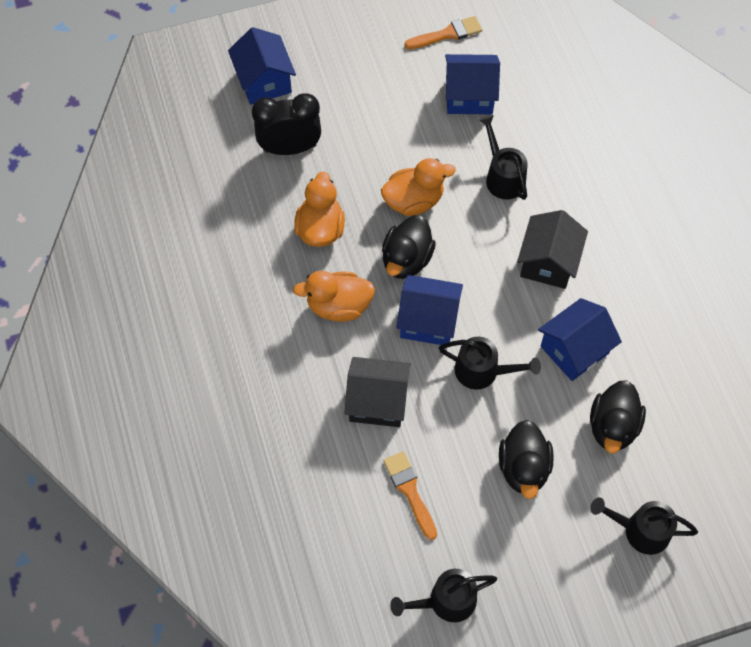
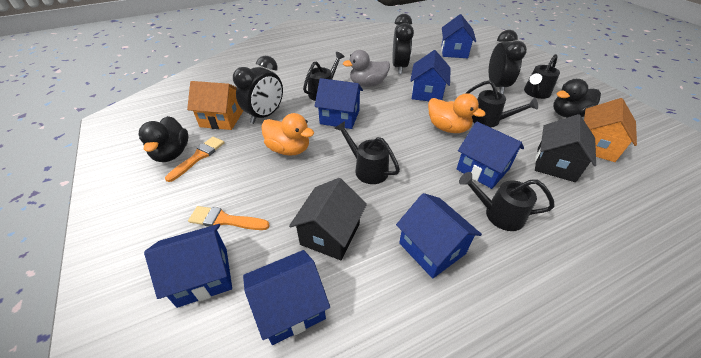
black clock: 1 -> 3
black duck: 3 -> 2
black watering can: 4 -> 5
blue house: 4 -> 7
grey duck: 0 -> 1
orange duck: 3 -> 2
orange house: 0 -> 2

